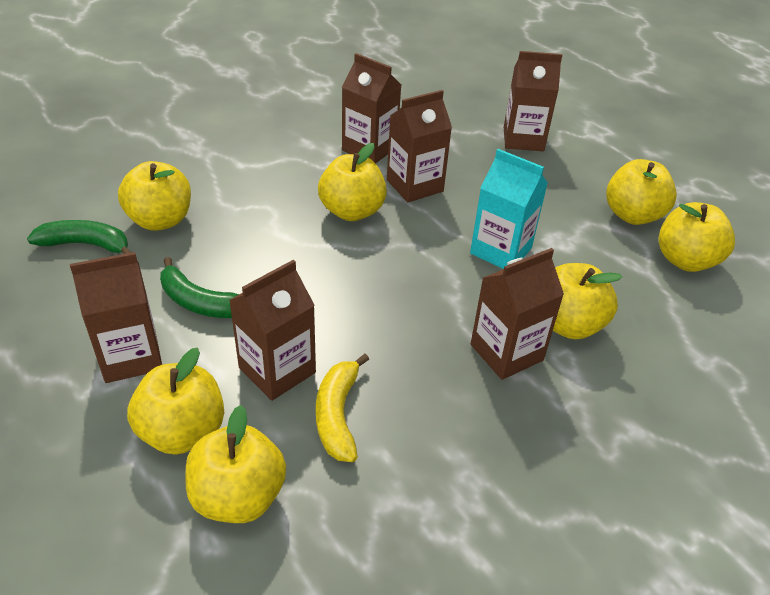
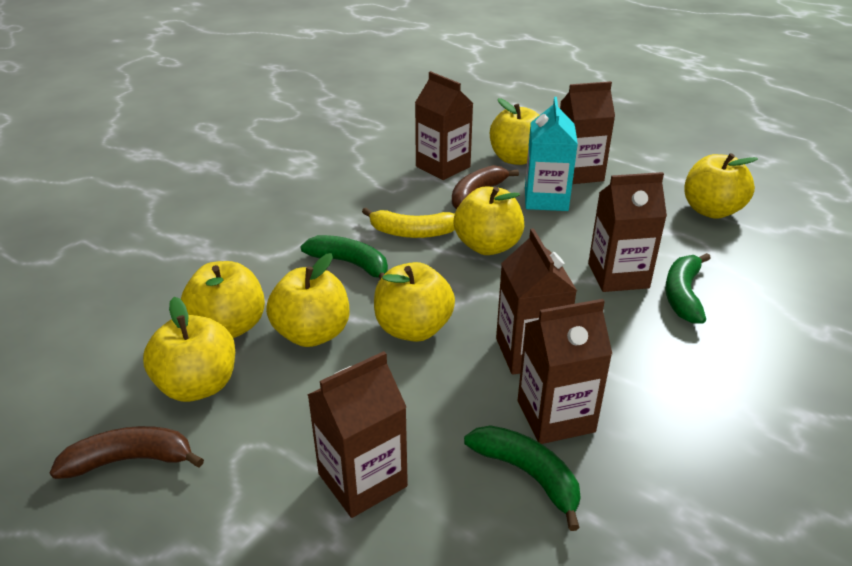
brown banana: 0 -> 2
green banana: 2 -> 3

